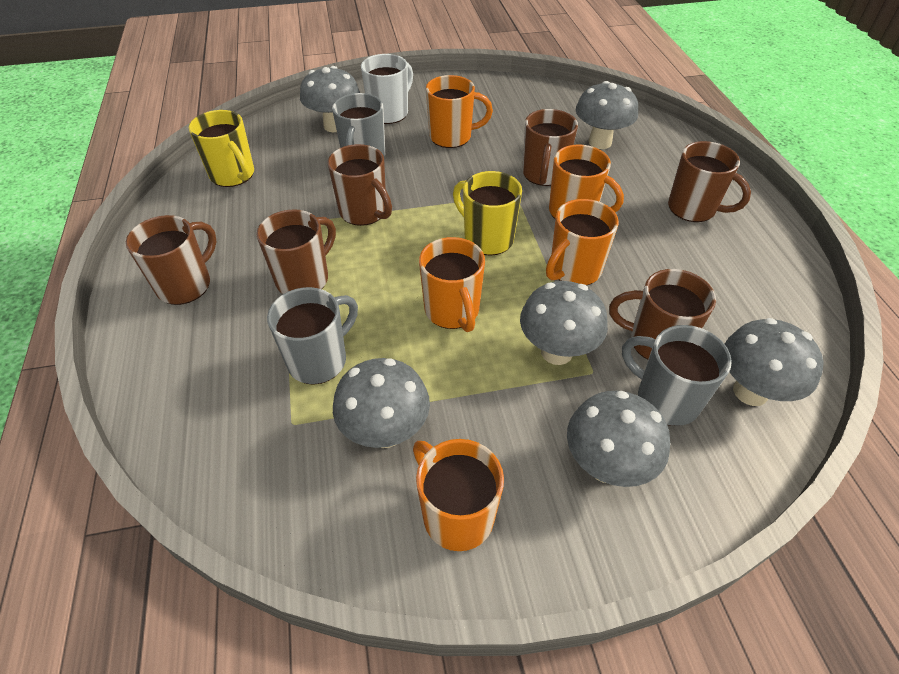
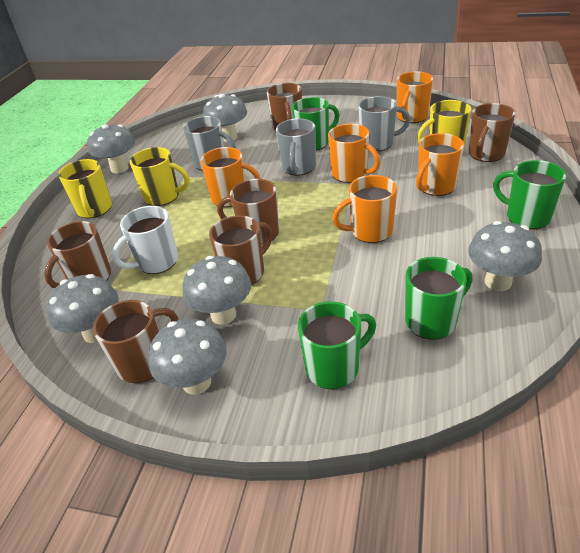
green mug: 0 -> 4
yellow mug: 2 -> 3

